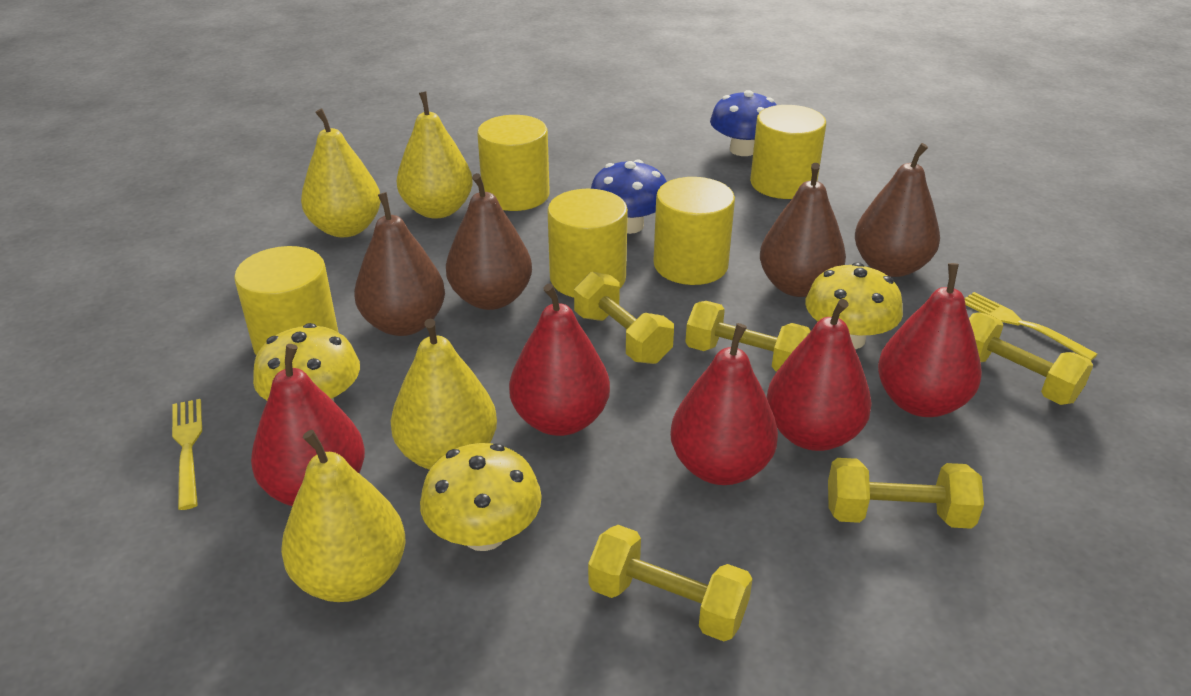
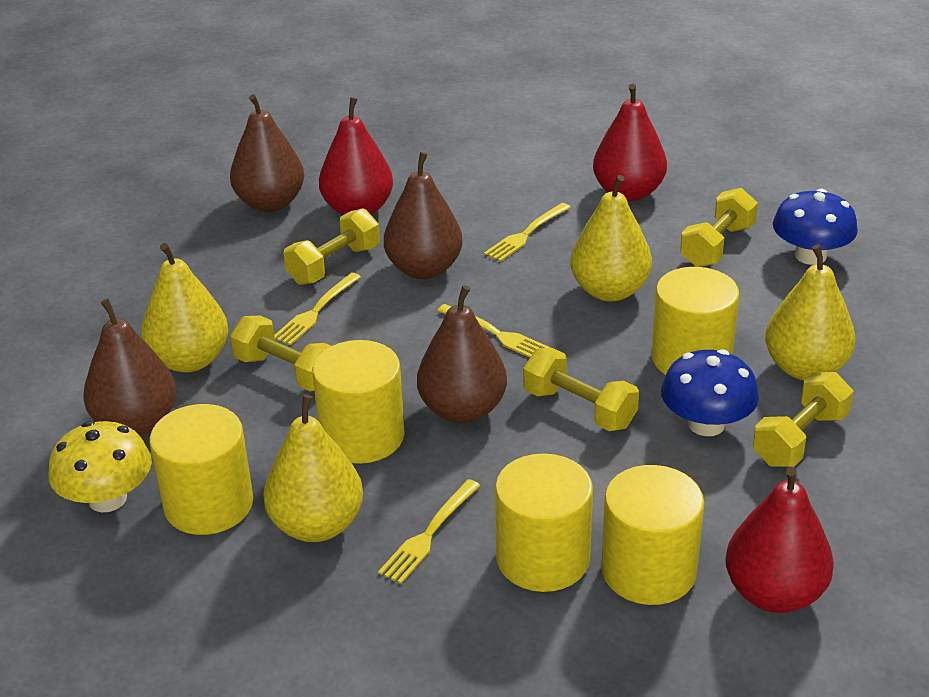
red pear: 5 -> 3
yellow fork: 2 -> 4
yellow mushroom: 3 -> 1

